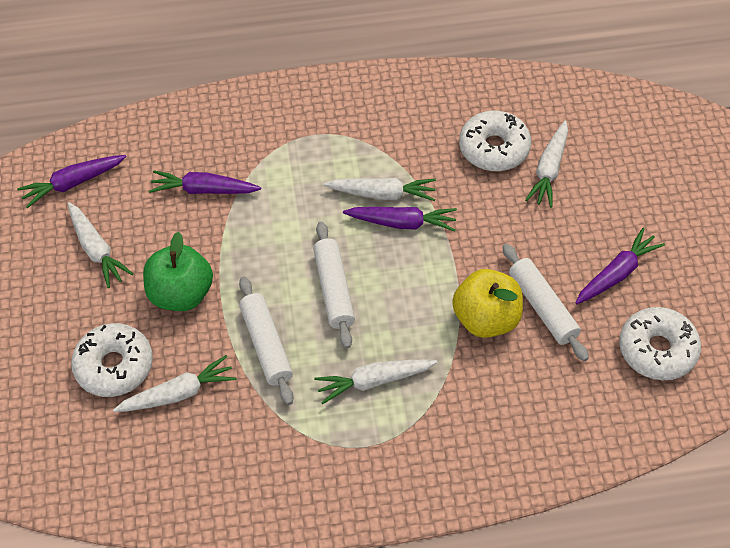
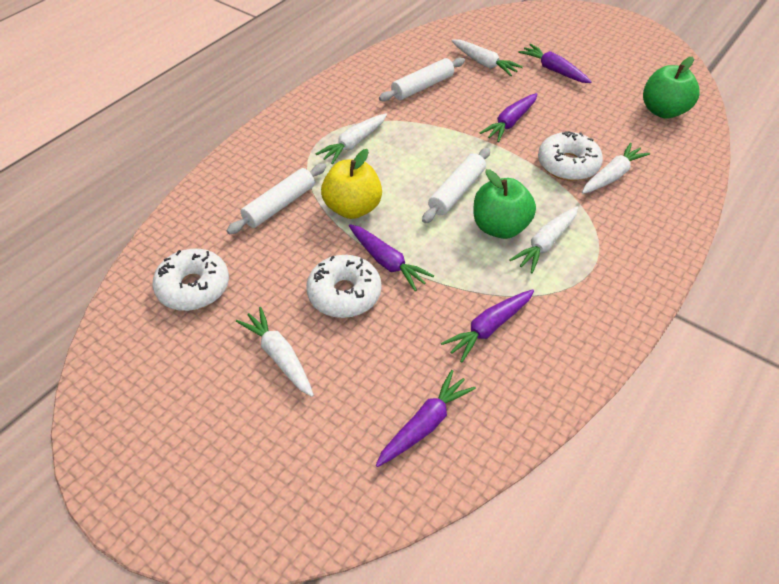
green apple: 1 -> 2
purple carrot: 4 -> 5

